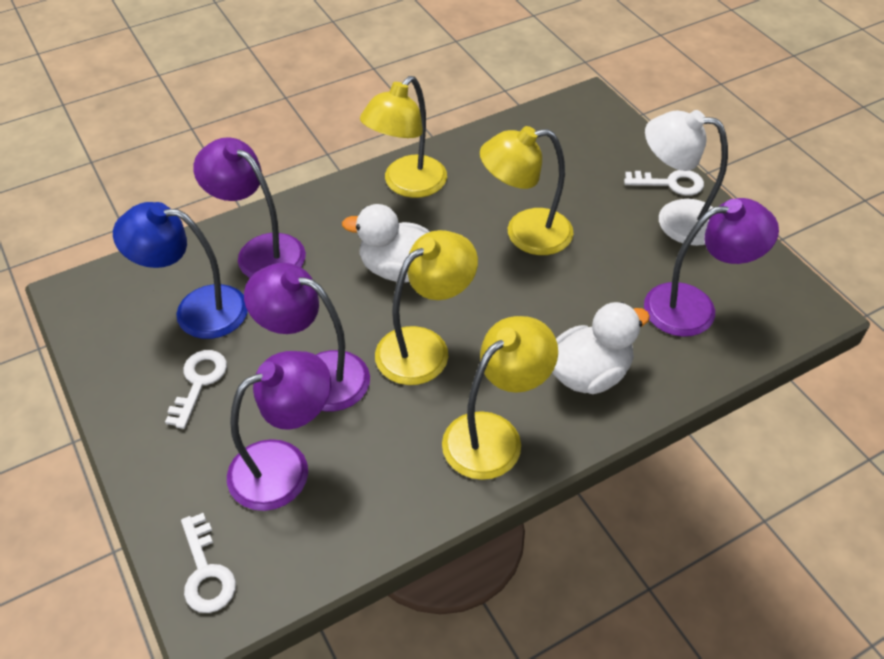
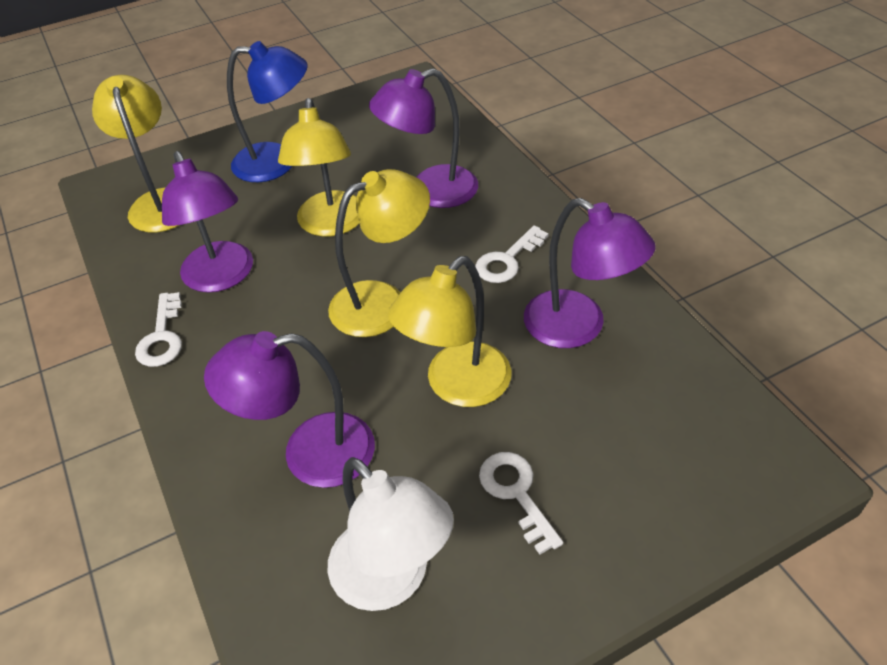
white duck: 2 -> 0

